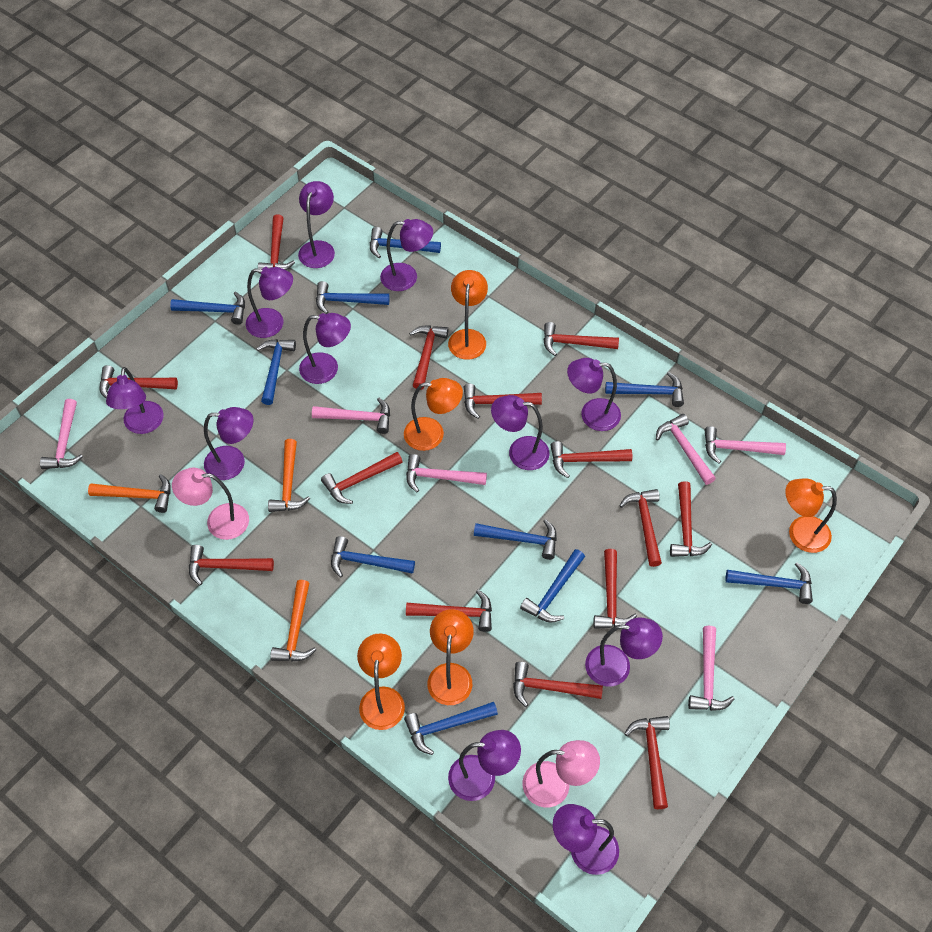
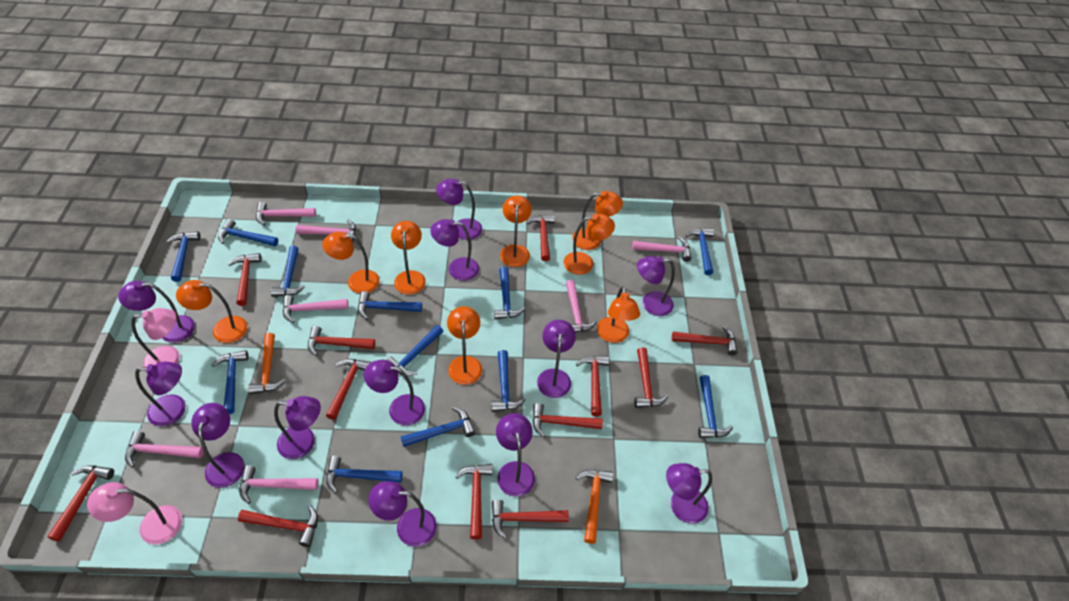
blue hammer: 10 -> 12
orange hammer: 3 -> 2
orange lamp: 5 -> 8
pink hammer: 6 -> 7
purple lamp: 11 -> 12
red hammer: 14 -> 12

